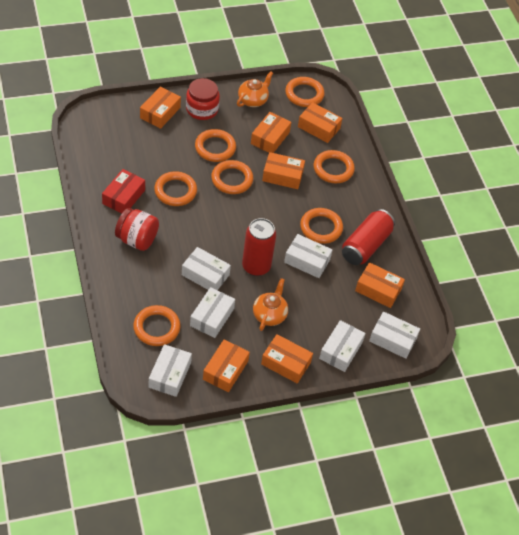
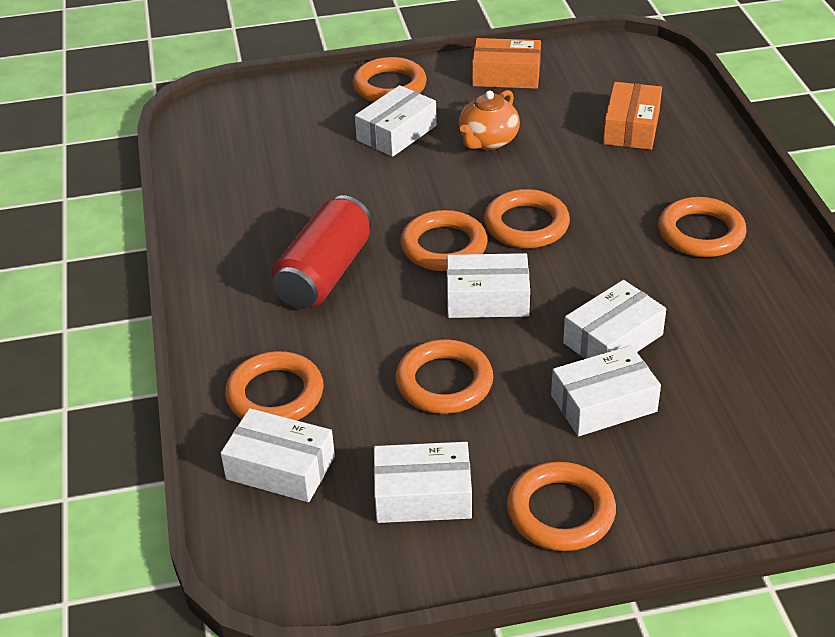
orange box: 7 -> 2
orange teapot: 2 -> 1
red box: 1 -> 0
red can: 2 -> 1
red jar: 2 -> 0

